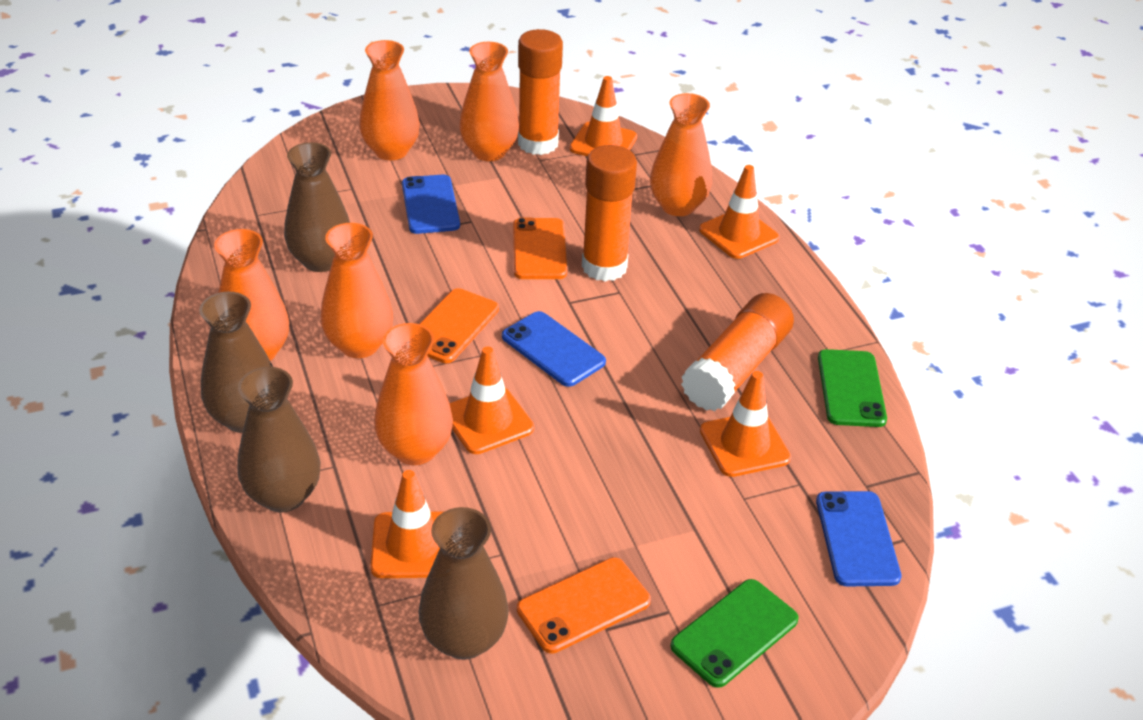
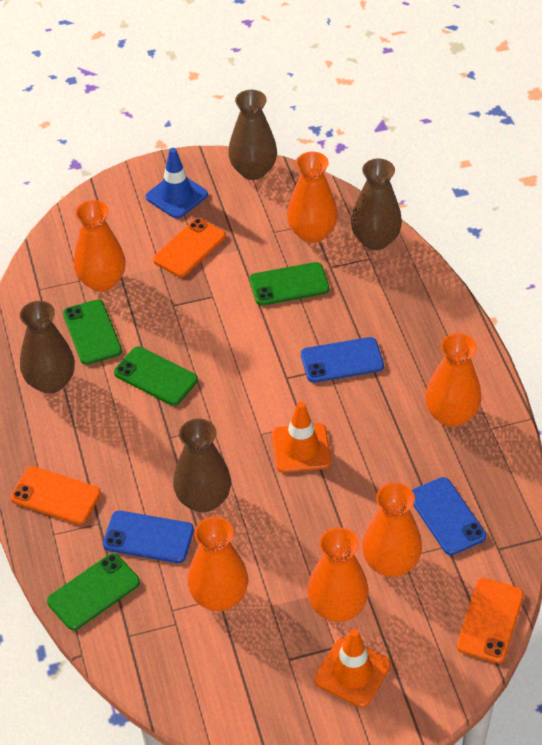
blue traffic cone: 0 -> 1
green phone: 2 -> 4
orange glue stick: 3 -> 0
orange traffic cone: 5 -> 2

